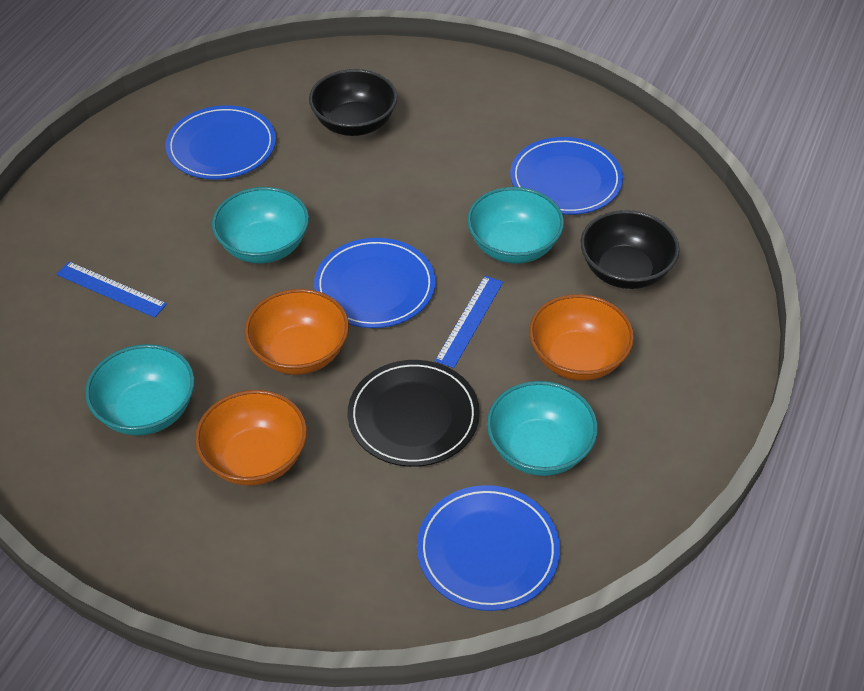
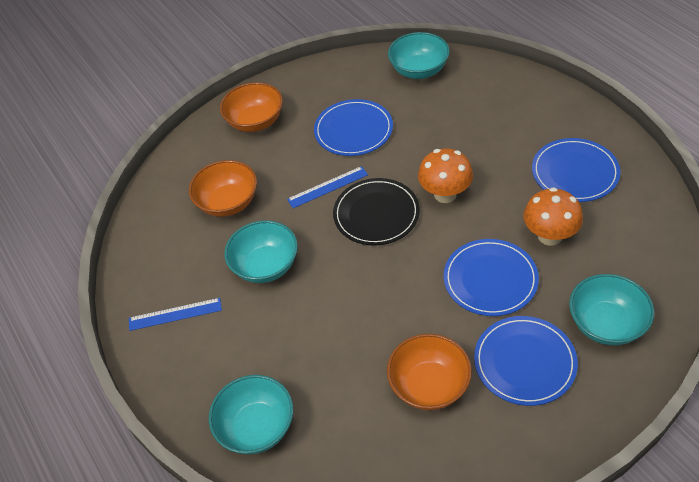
black bowl: 2 -> 0
orange mushroom: 0 -> 2

